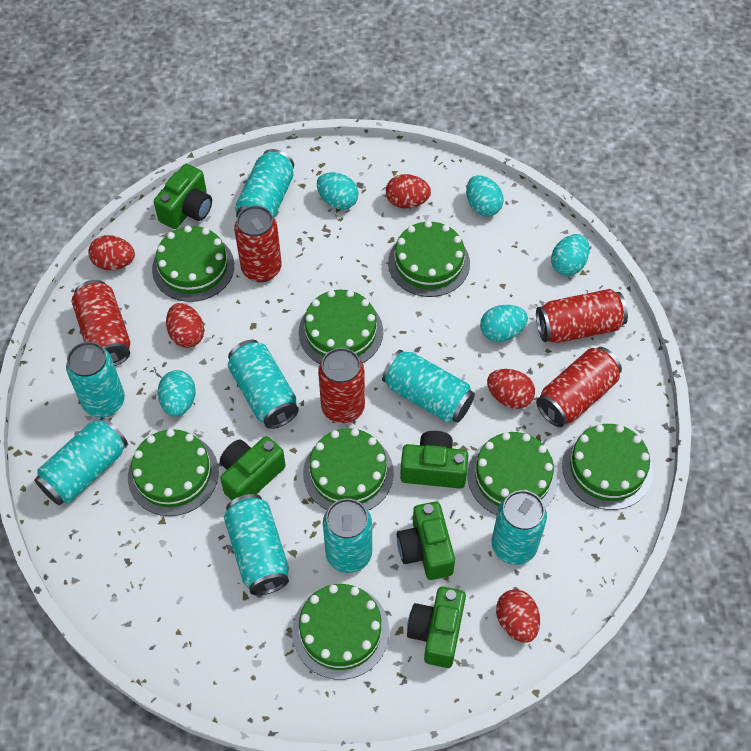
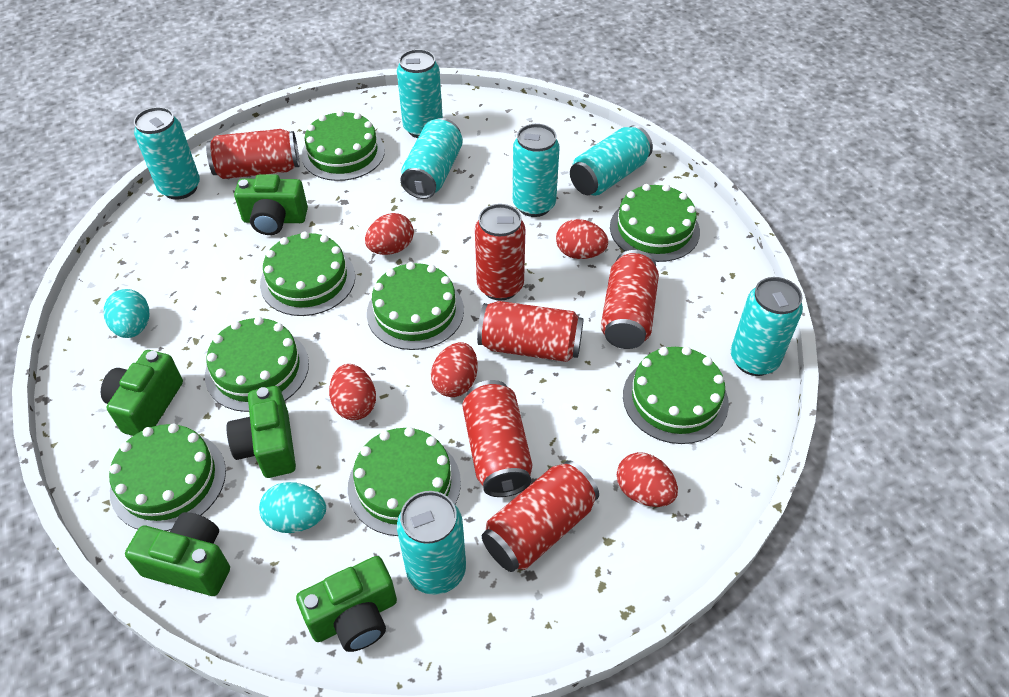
red can: 5 -> 6
turquoise can: 8 -> 7
turquoise egg: 5 -> 2

